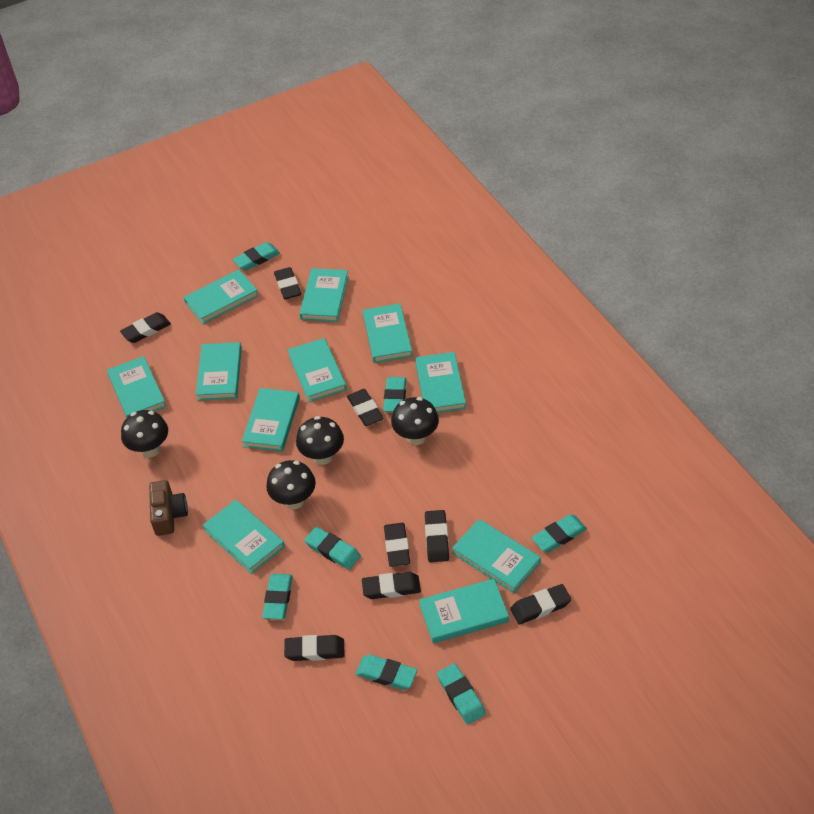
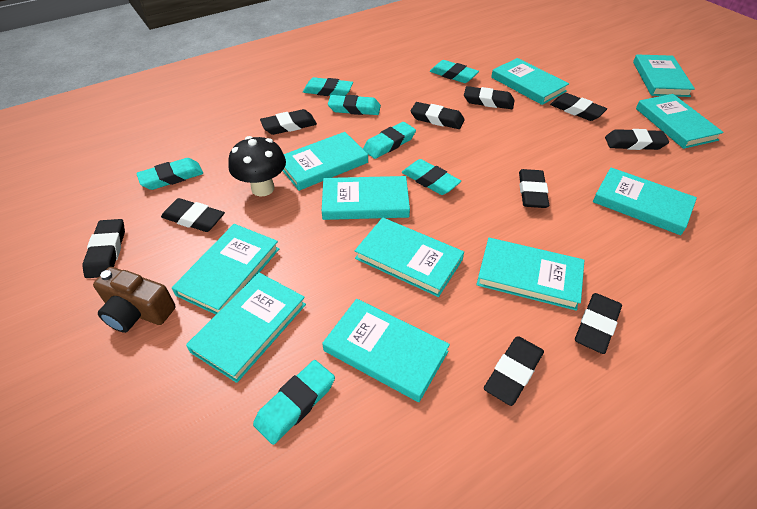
black eraser: 8 -> 10
black mushroom: 4 -> 1

